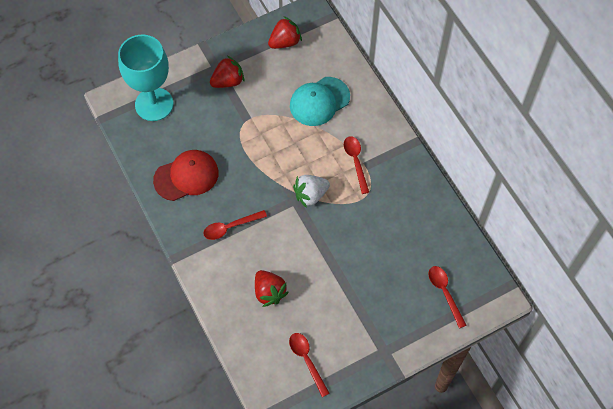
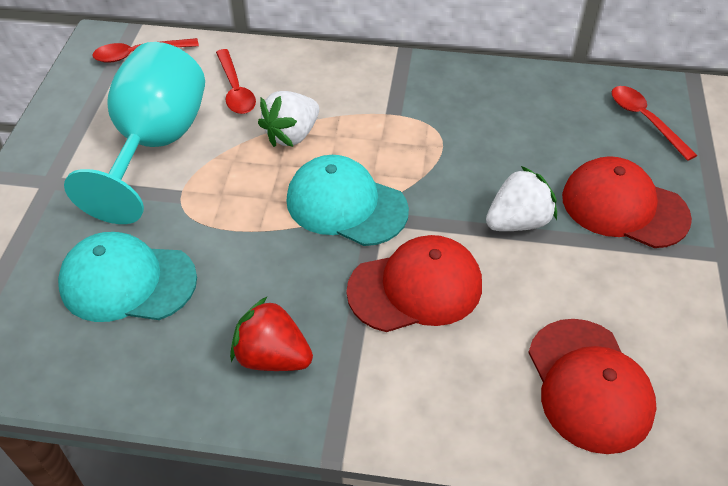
red cap: 1 -> 3
red spoon: 4 -> 3
red strawberry: 3 -> 1
turquoise cap: 1 -> 2
white strawberry: 1 -> 2

